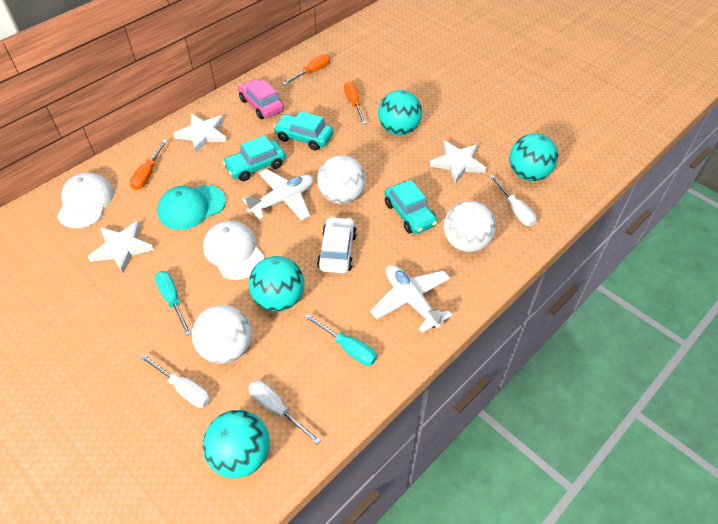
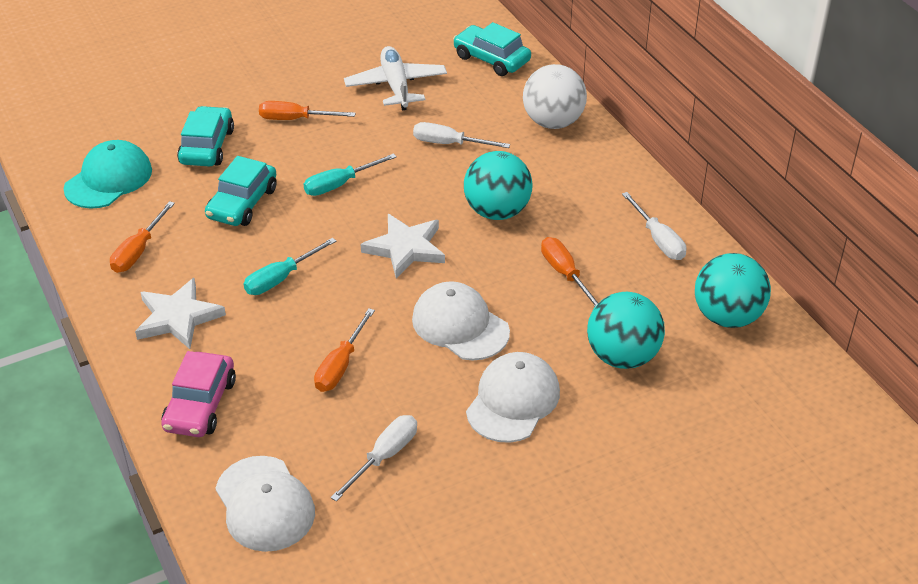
orange screwdriver: 3 -> 4
turquoise ball: 4 -> 3
white ball: 3 -> 1
white cap: 2 -> 3
white car: 1 -> 0
white plane: 2 -> 1
white star: 3 -> 2

